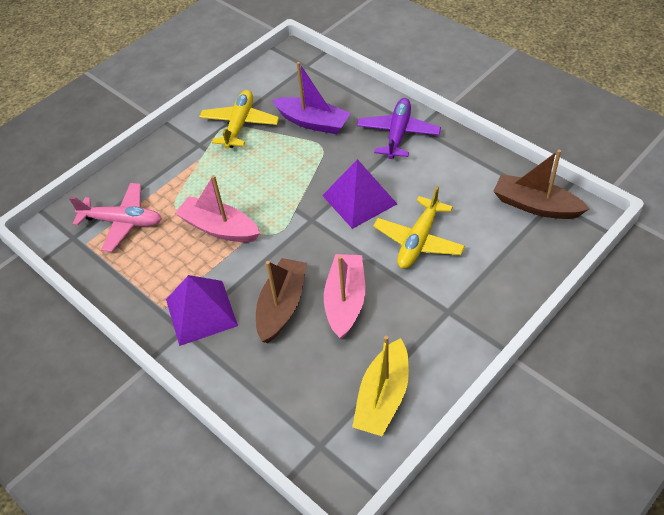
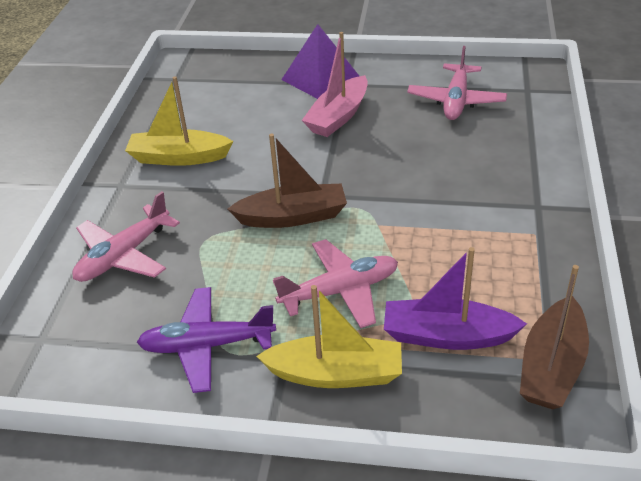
pink boat: 2 -> 1
pink plane: 1 -> 3
purple pyramid: 2 -> 1
yellow boat: 1 -> 2
yellow plane: 2 -> 0

